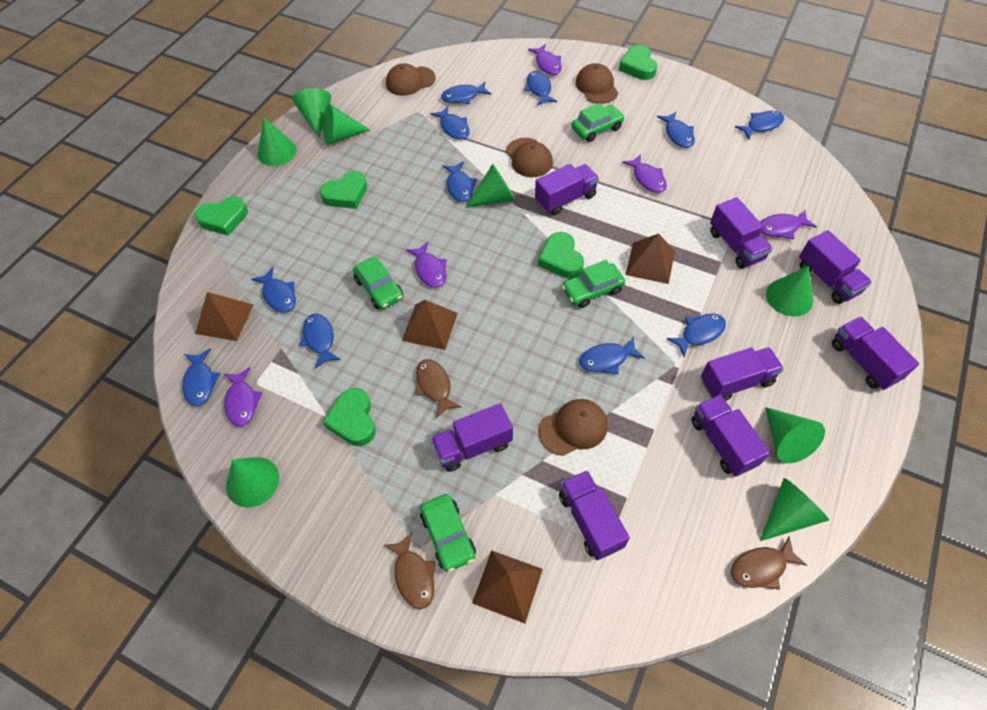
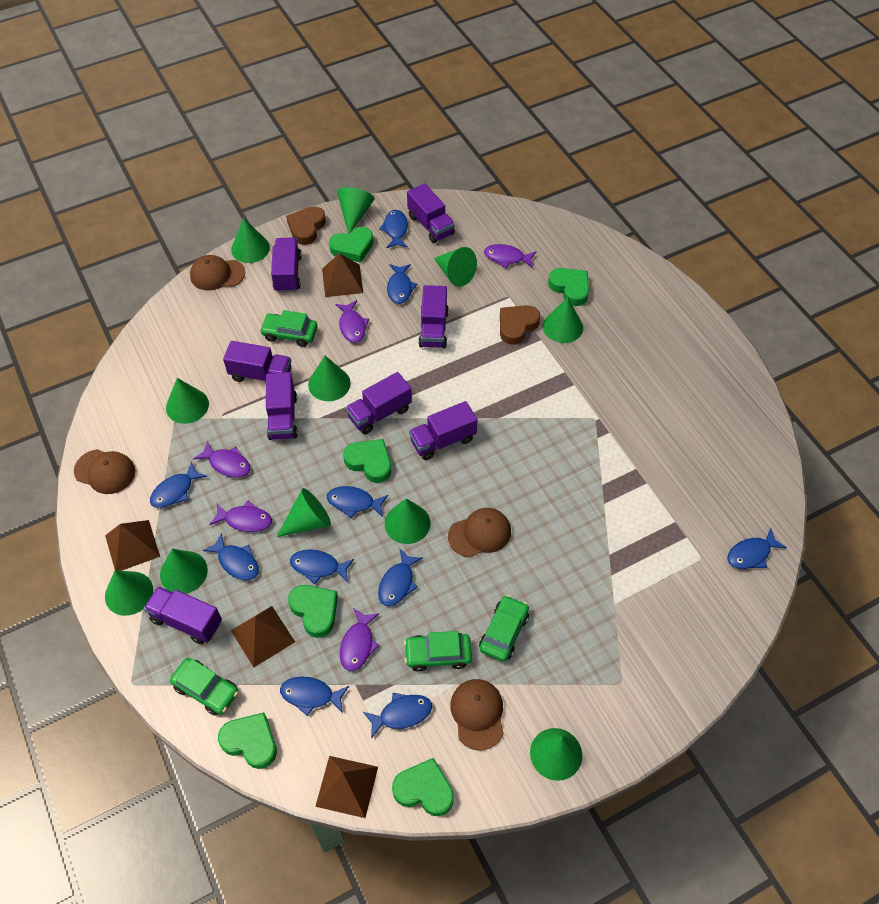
blue fish: 11 -> 10
brown fish: 3 -> 0
brown heart: 0 -> 2
green cone: 8 -> 11
green heart: 5 -> 6

